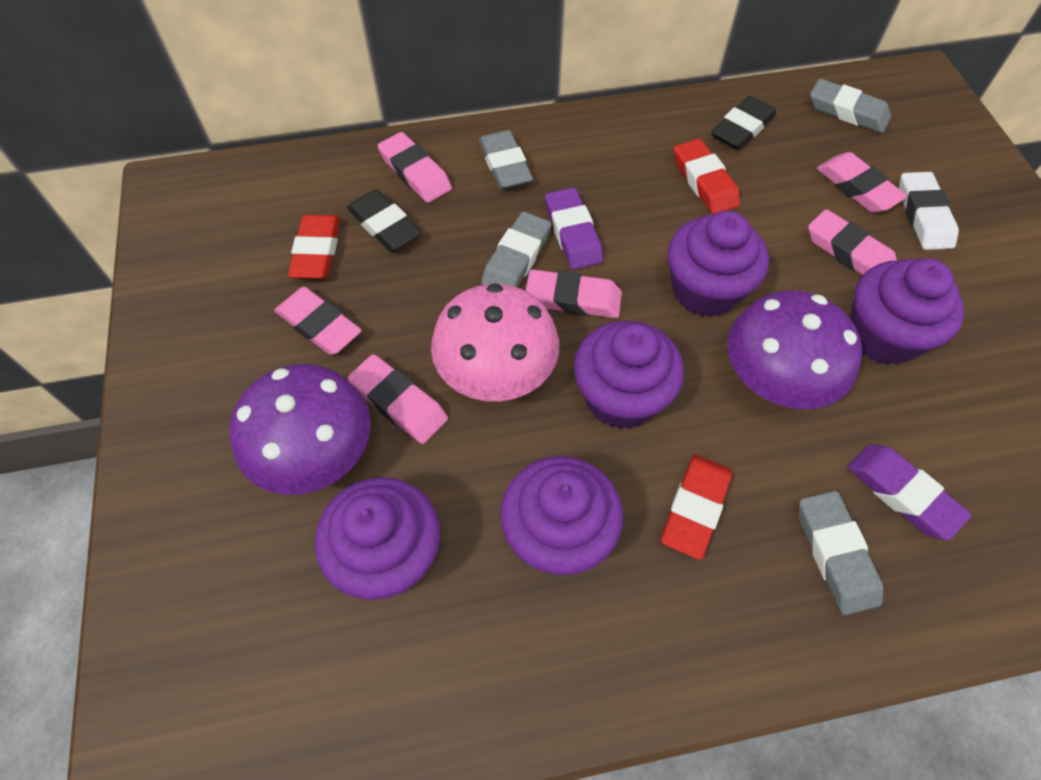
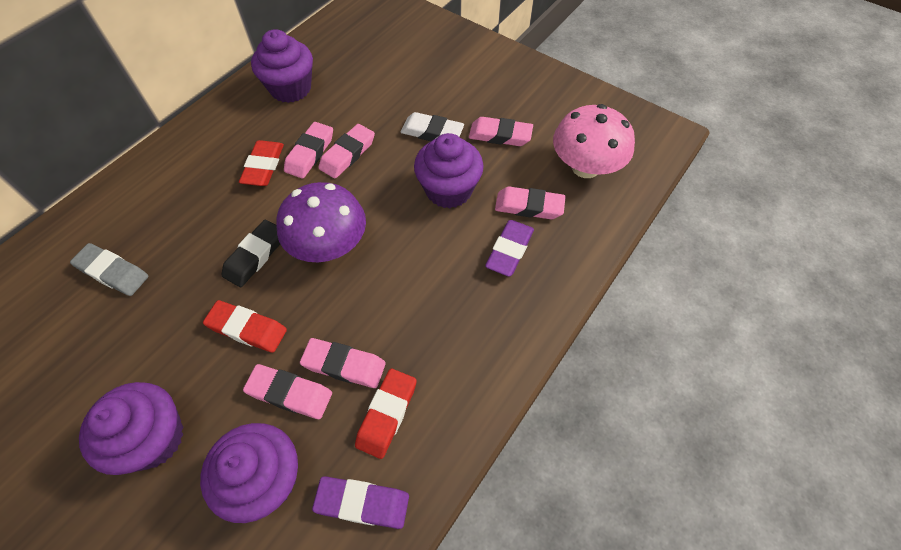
black eraser: 2 -> 1
grey eraser: 4 -> 1
purple cupcake: 5 -> 4
purple mushroom: 2 -> 1

